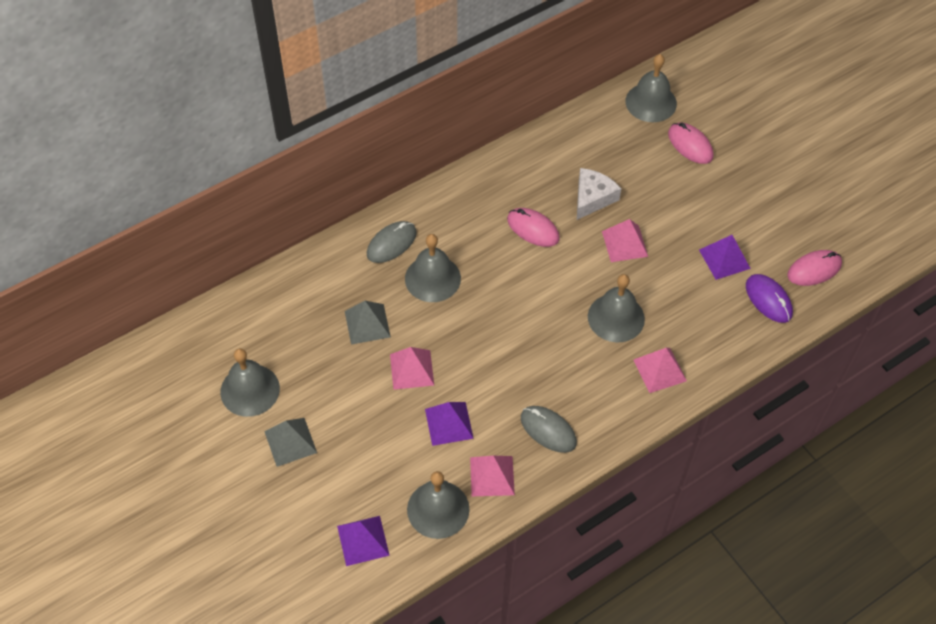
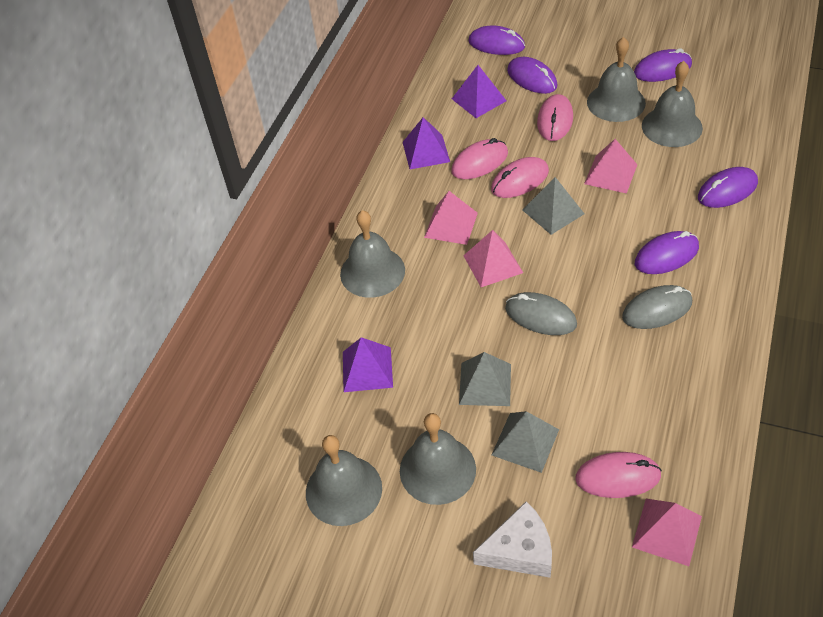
grey pyramid: 2 -> 3
pink mouse: 3 -> 4
purple mouse: 1 -> 5

